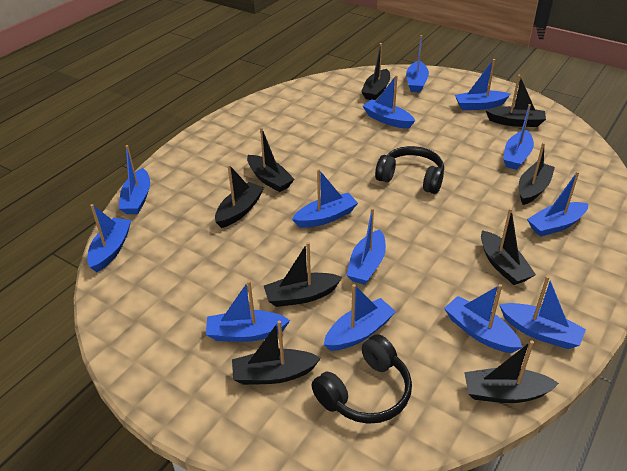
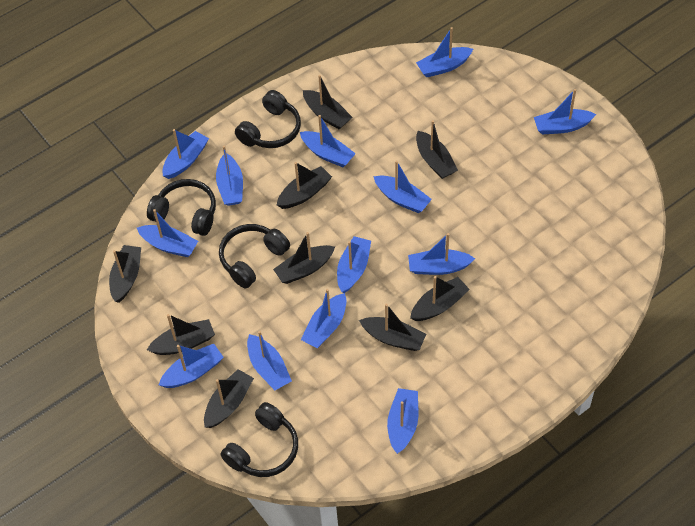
black headphones: 2 -> 4

